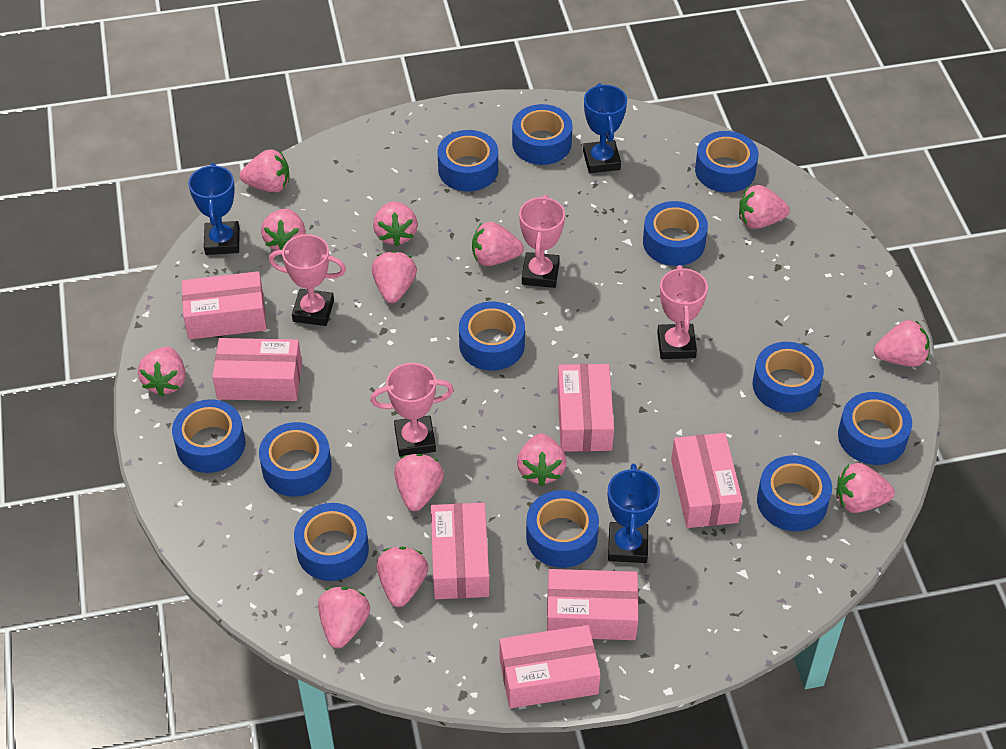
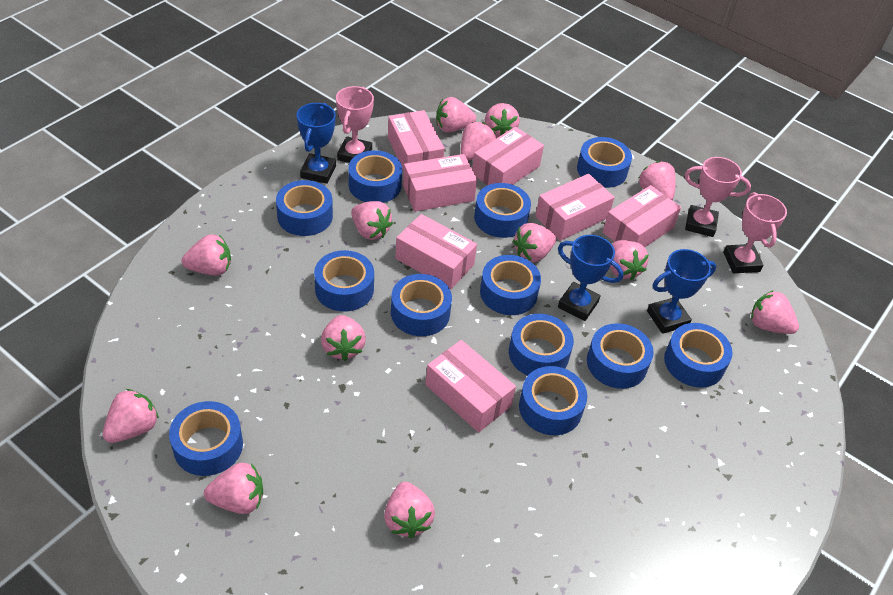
pink trophy: 4 -> 3

